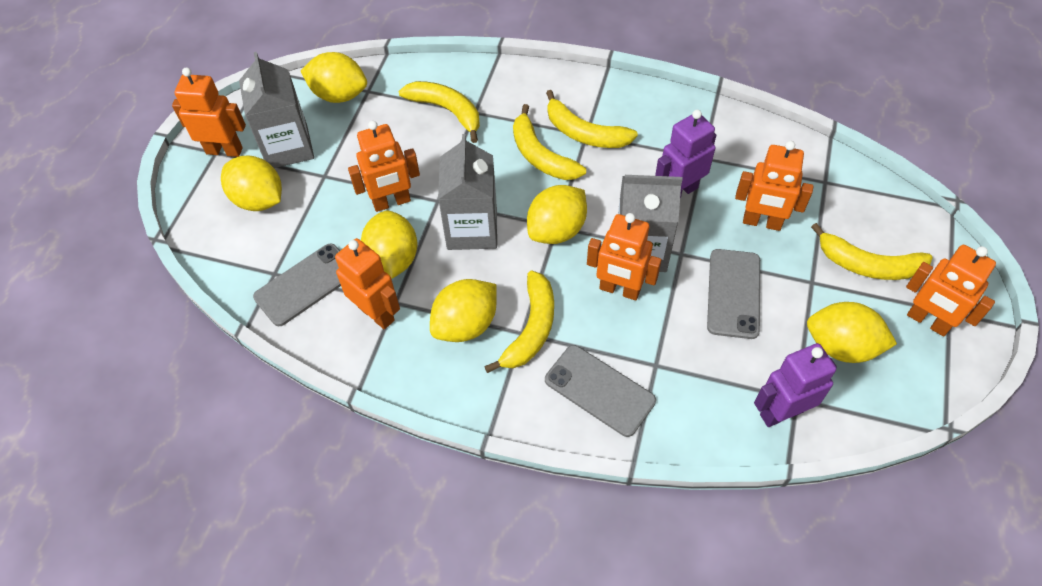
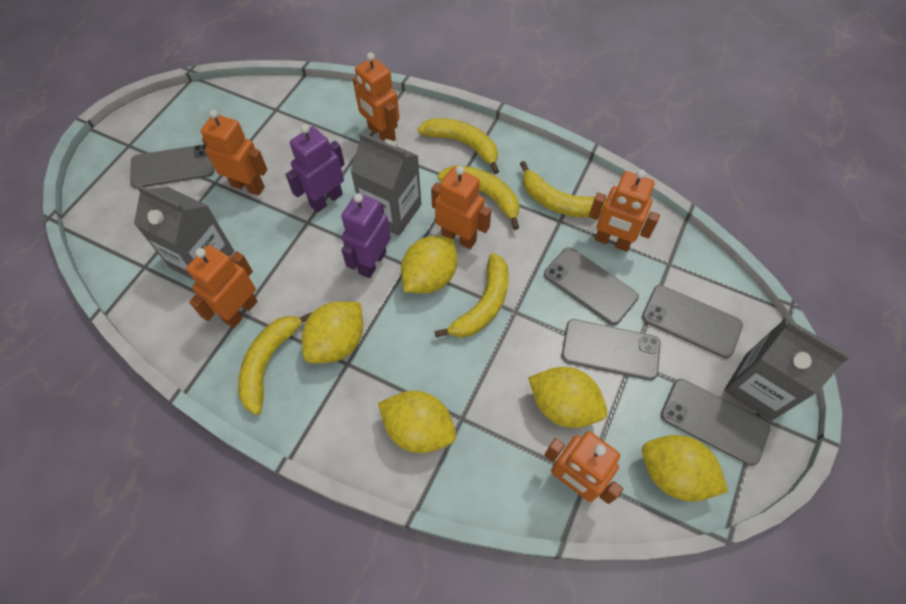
grey phone: 3 -> 5
yellow lemon: 6 -> 5

